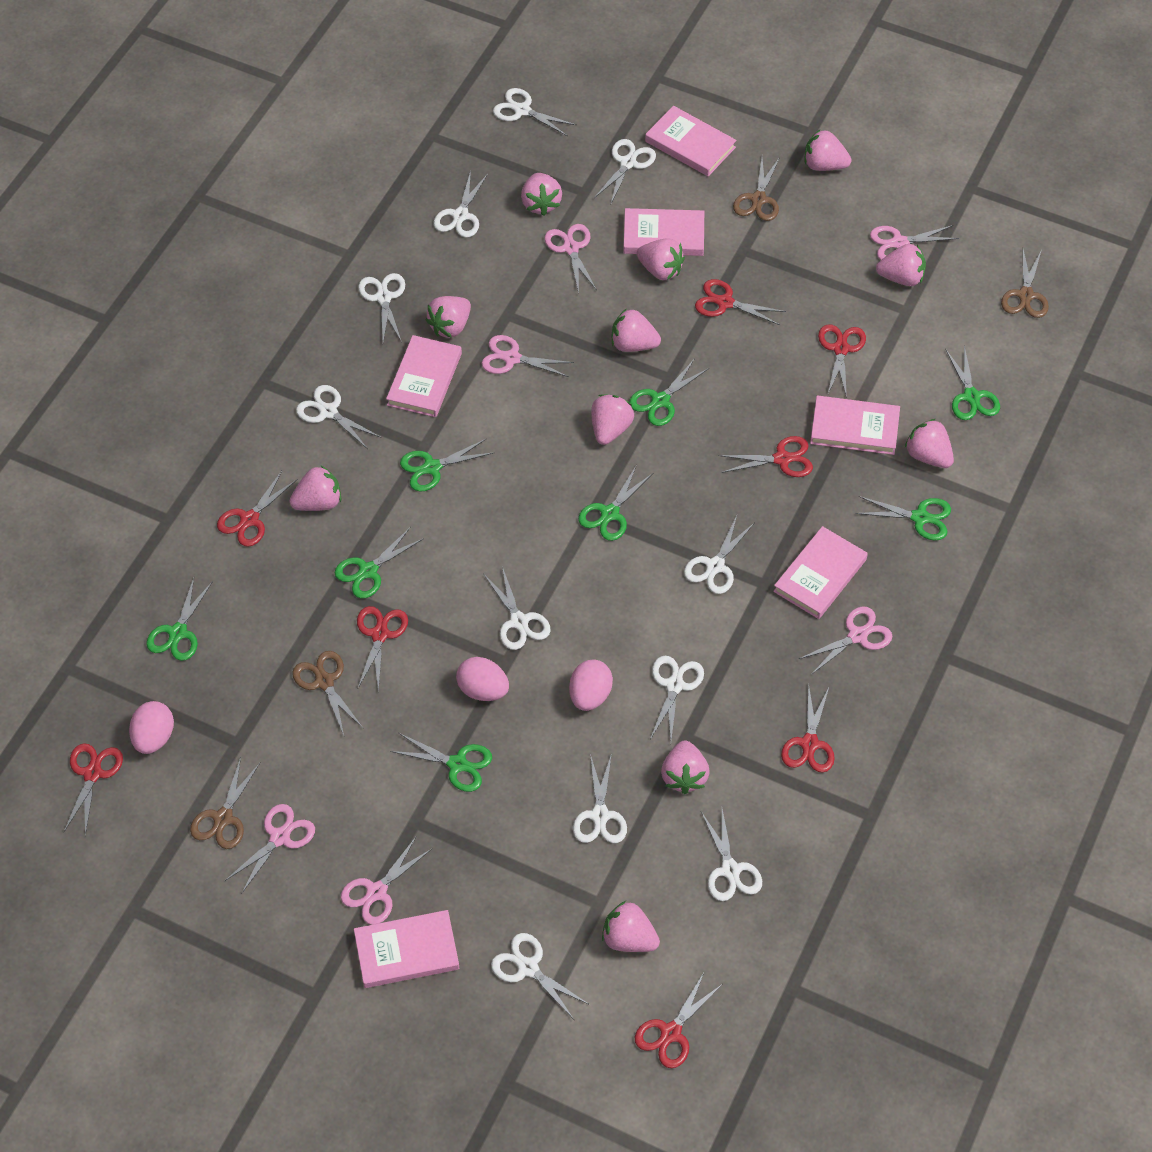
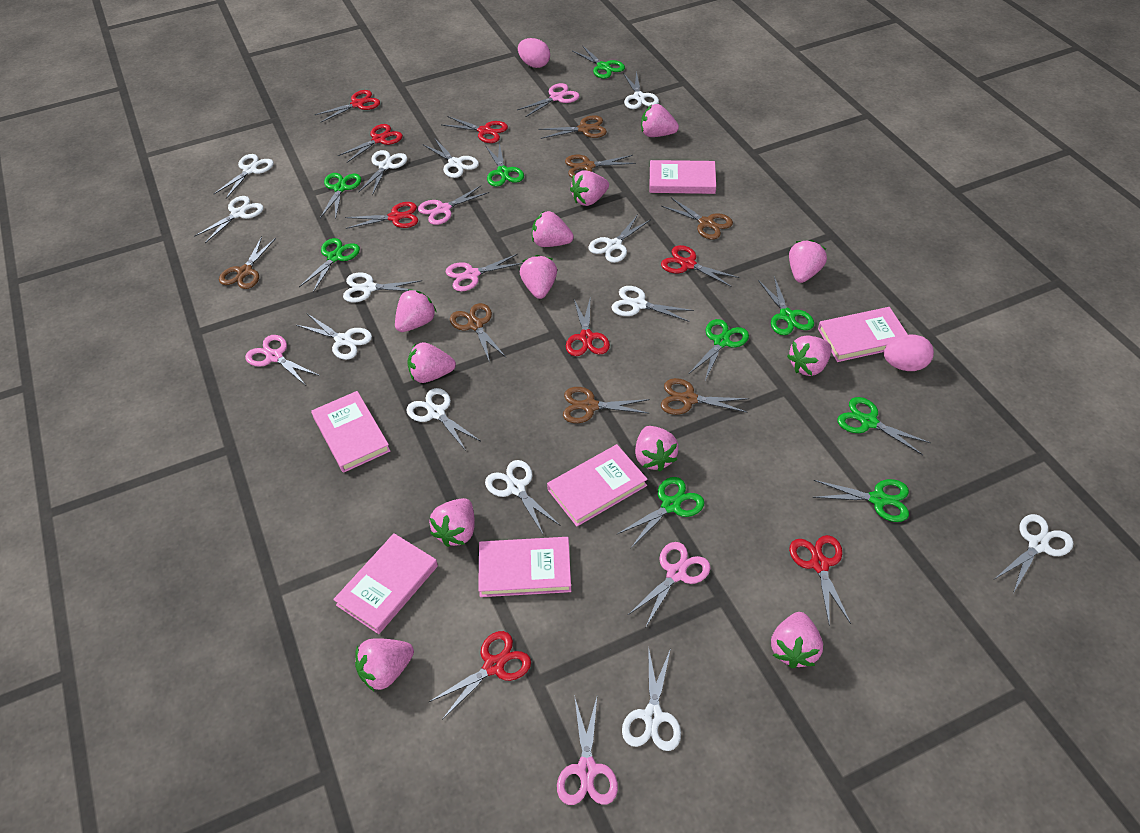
brown scissors: 4 -> 7
green scissors: 8 -> 9
pink egg: 3 -> 2
pink strawberry: 11 -> 12
white scissors: 11 -> 13

